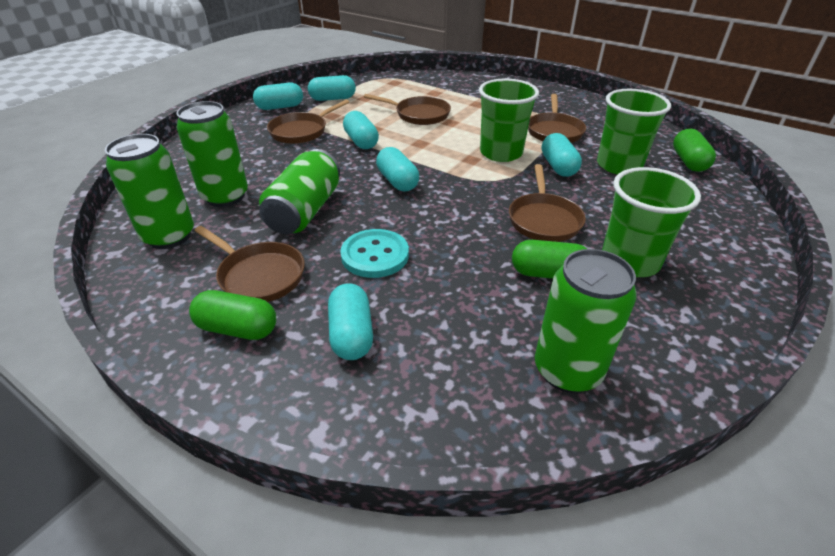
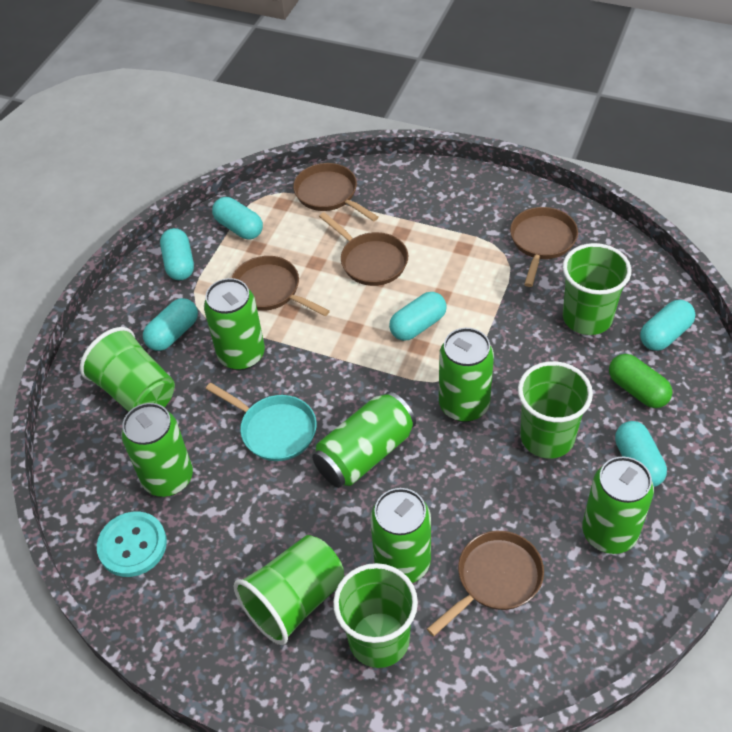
green can: 4 -> 6
green capsule: 3 -> 1
green cup: 3 -> 5
turquoise pan: 0 -> 1

